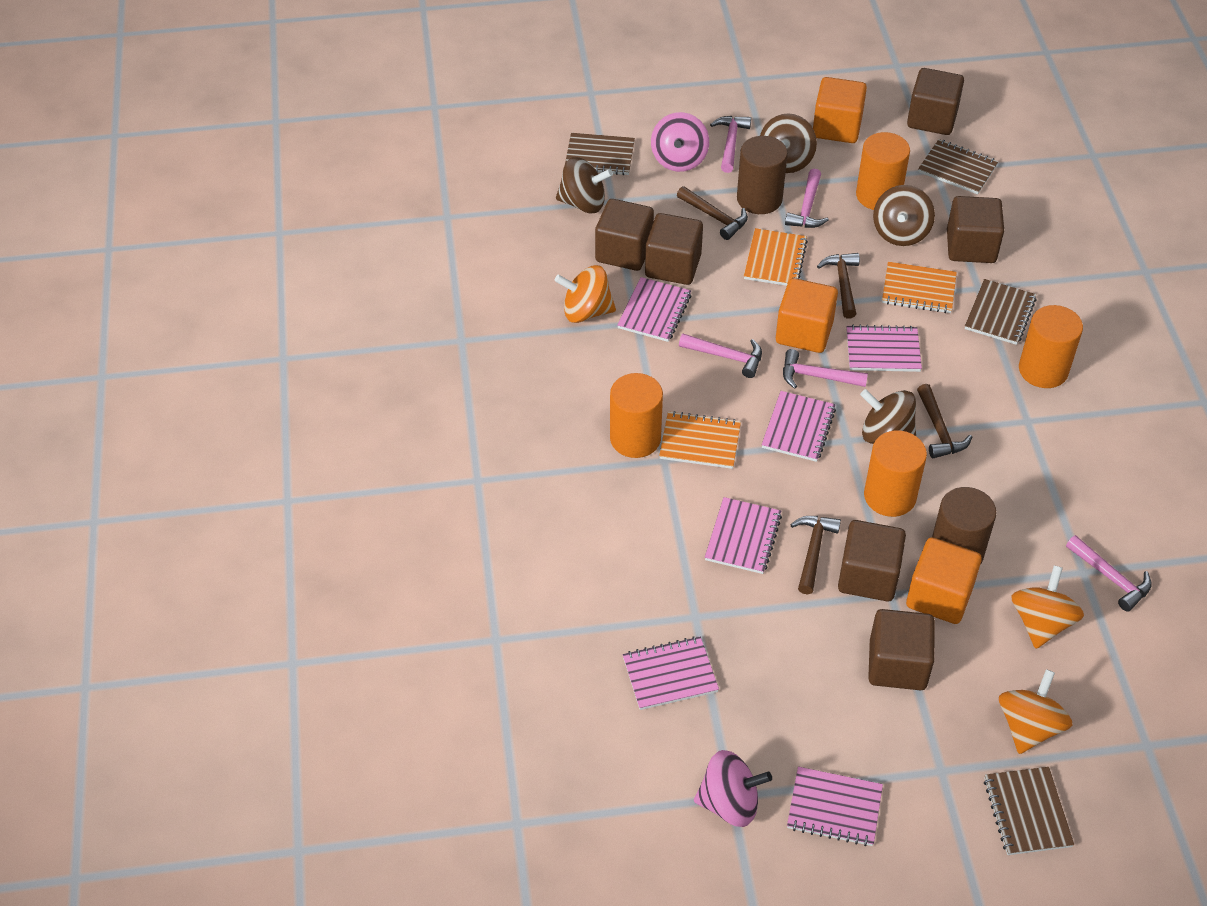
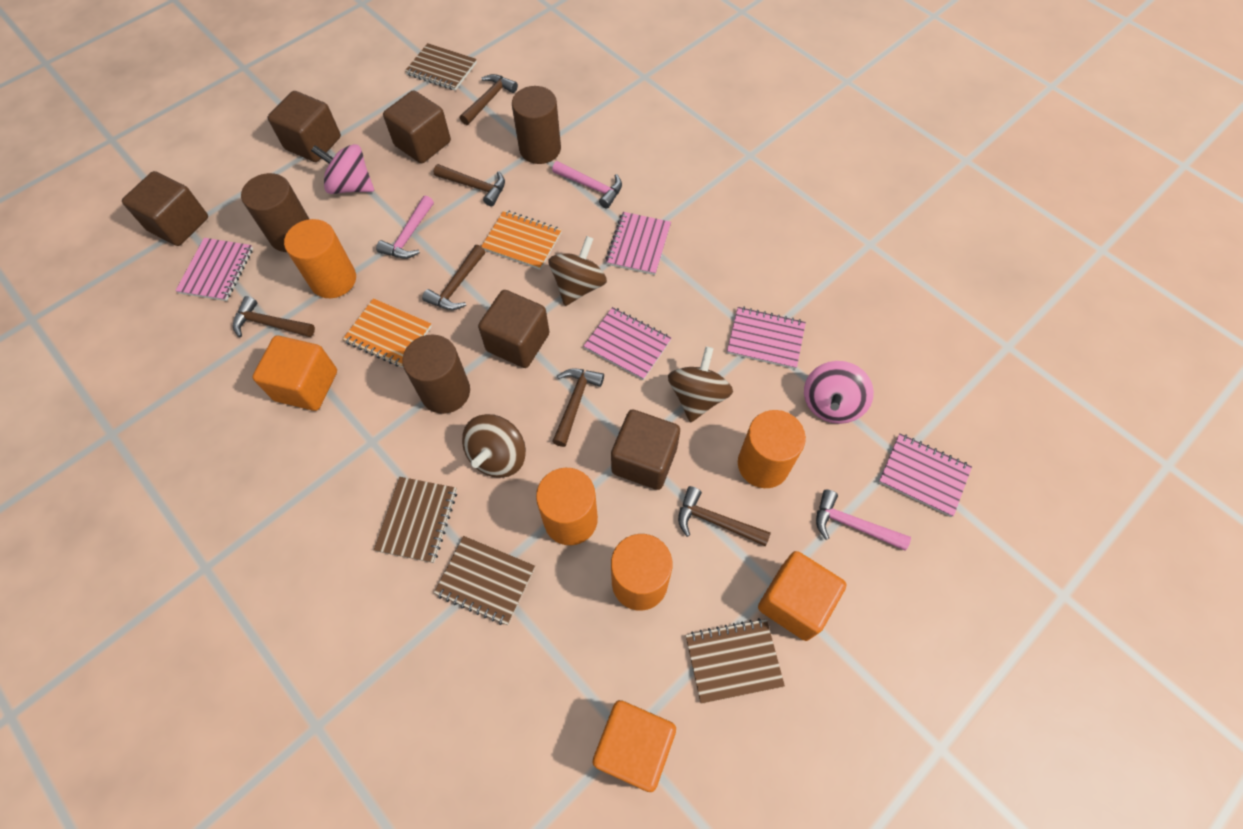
brown cube: 6 -> 5
brown cylinder: 2 -> 3
brown hammer: 4 -> 6
brown spinning top: 4 -> 3
orange notebook: 3 -> 2
orange spinning top: 3 -> 0
pink hammer: 5 -> 3
pink notebook: 6 -> 5

